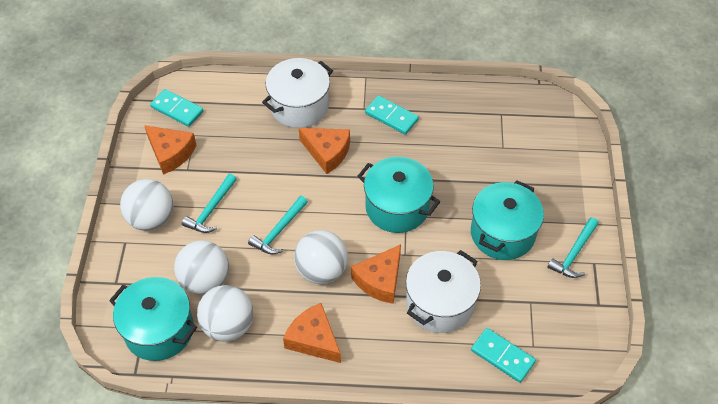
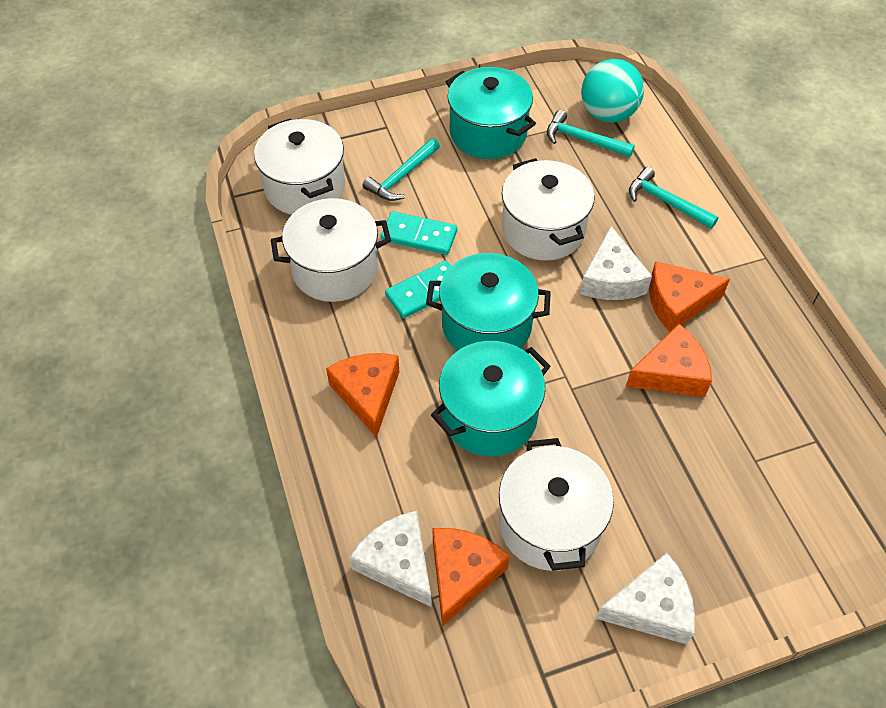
turquoise ball: 0 -> 1
turquoise domino: 3 -> 2
white ball: 4 -> 0
white cheese: 0 -> 3
white pot: 2 -> 4

